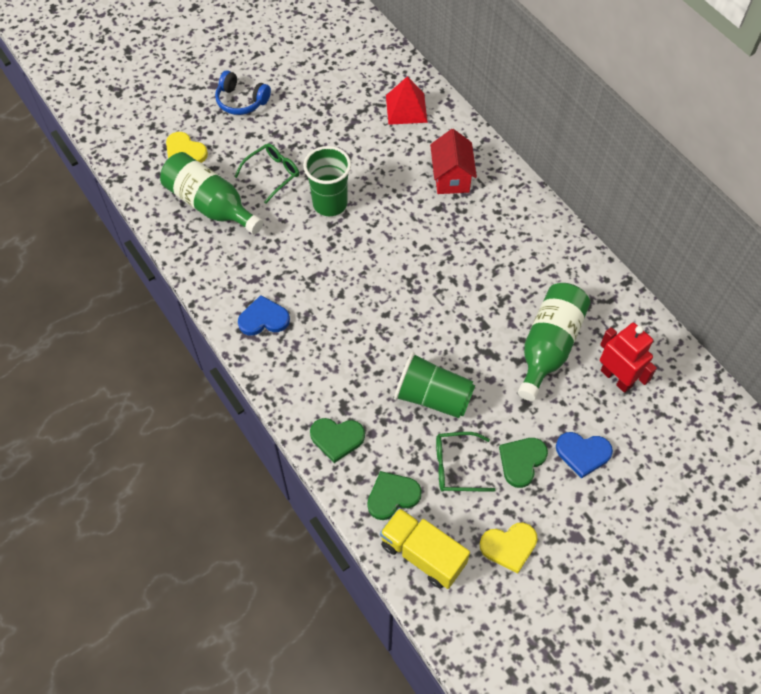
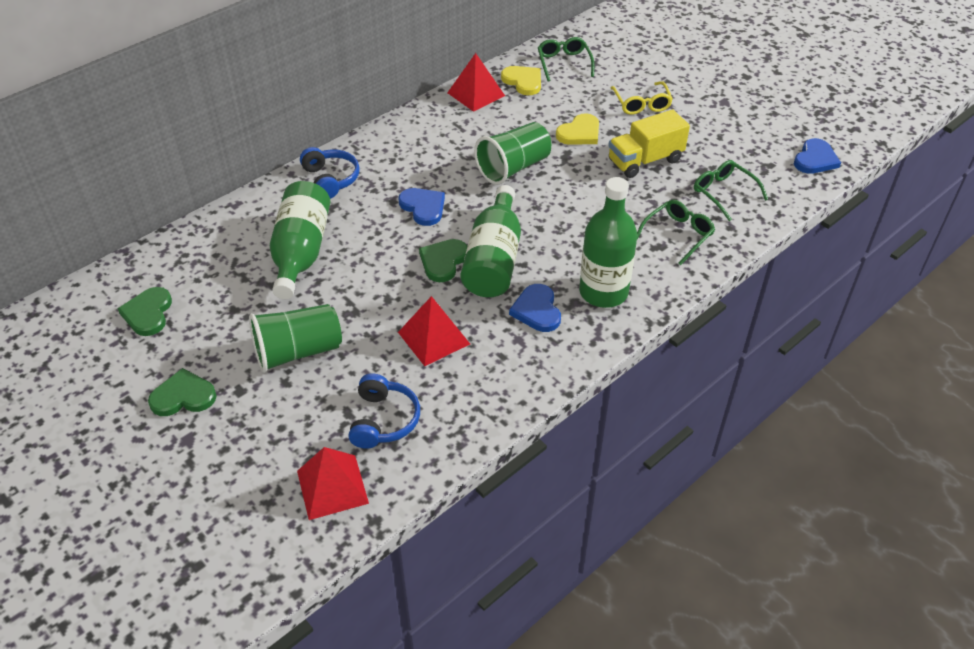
blue headphones: 1 -> 2
blue heart: 2 -> 3
green bottle: 2 -> 3
green glasses: 2 -> 3
red house: 1 -> 0
red pyramid: 1 -> 3
red robot: 1 -> 0
yellow glasses: 0 -> 1

